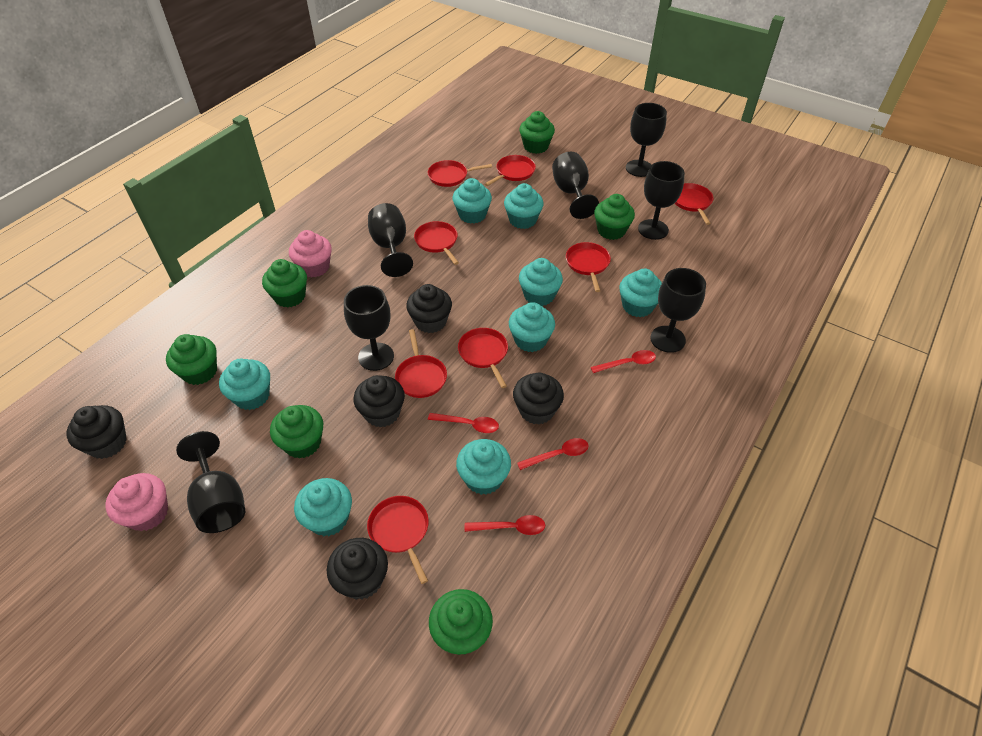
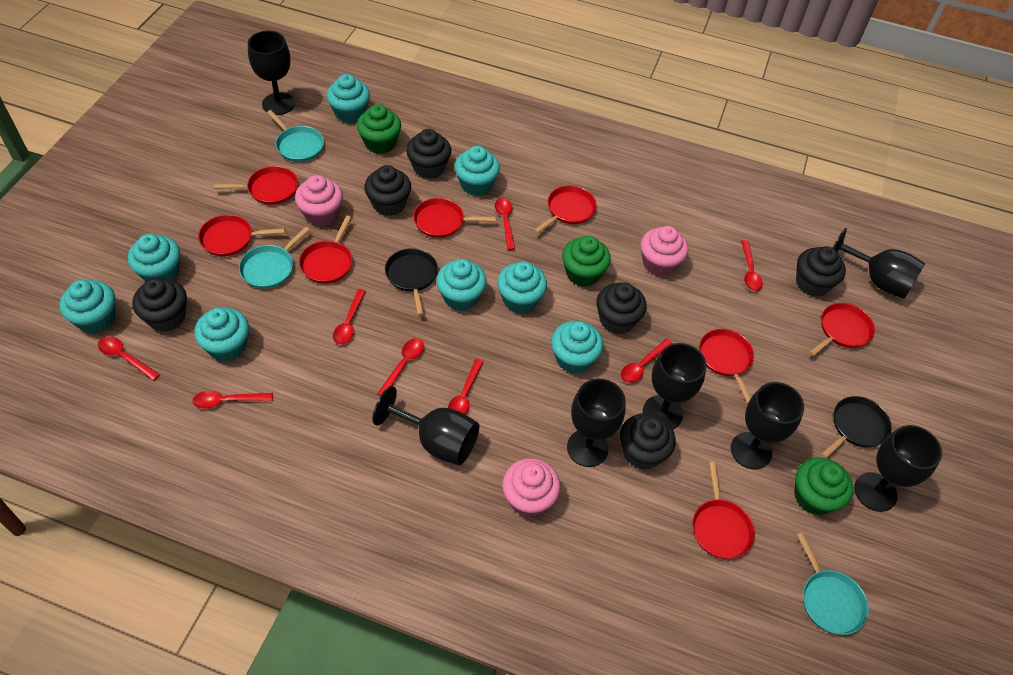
black cupcake: 5 -> 6
black pan: 0 -> 2
green cupcake: 6 -> 3
pink cupcake: 2 -> 3
red spoon: 4 -> 8
turquoise pan: 0 -> 3

